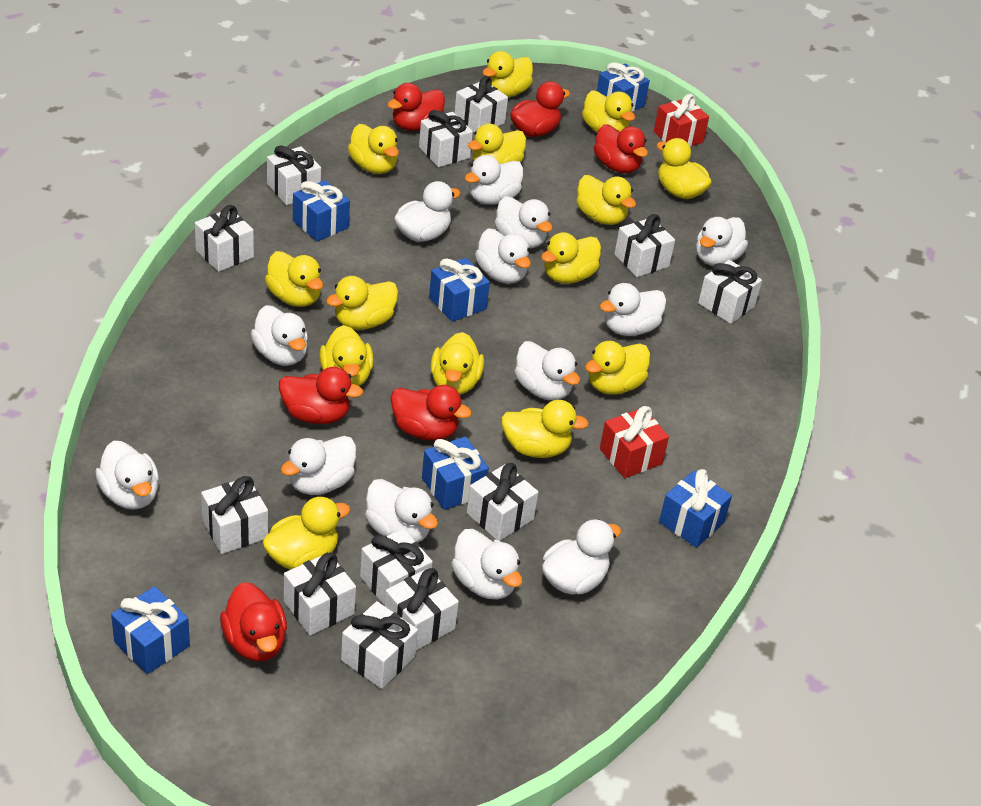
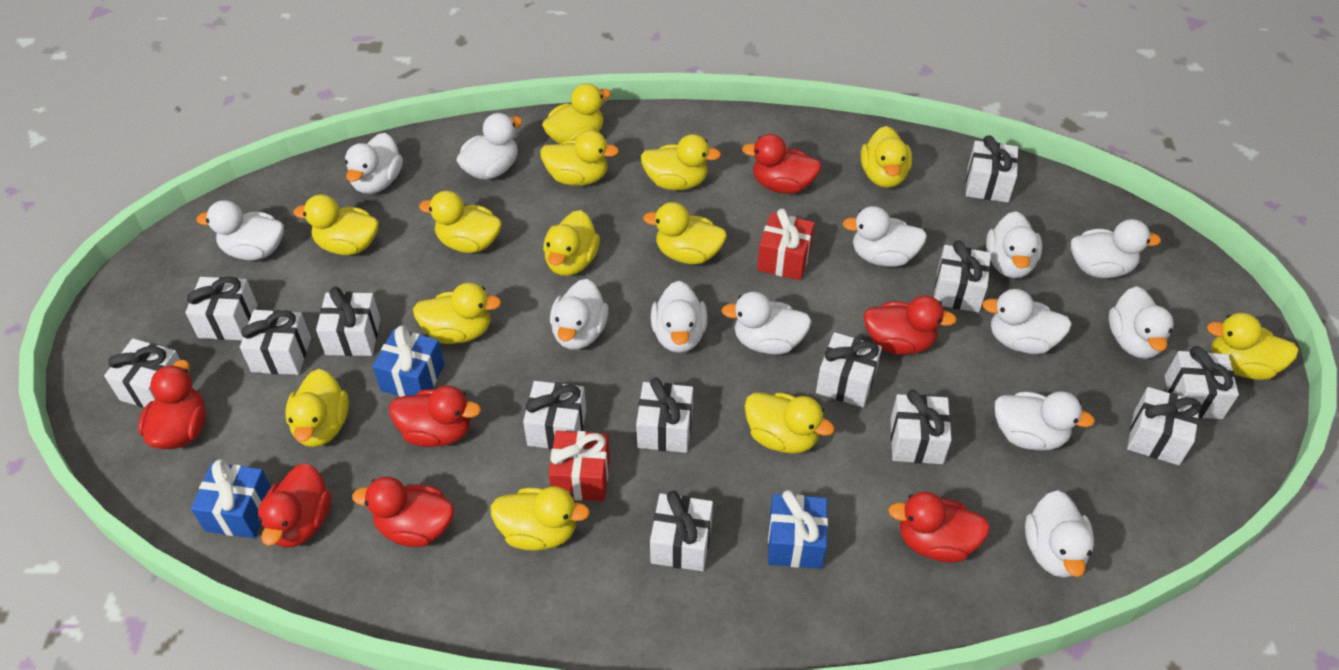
blue gift: 6 -> 3
red duck: 6 -> 7
white gift: 12 -> 13
yellow duck: 14 -> 13

